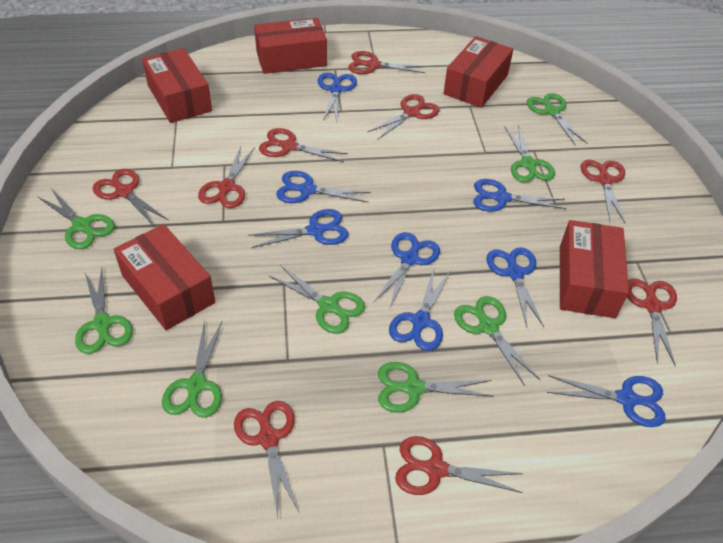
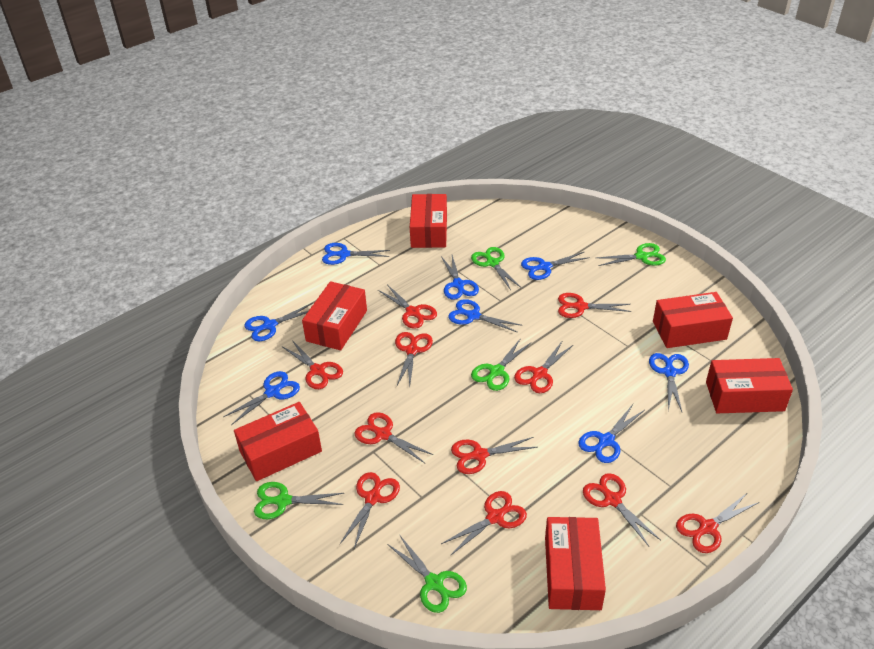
green scissors: 8 -> 5
red box: 5 -> 6
red scissors: 9 -> 11

